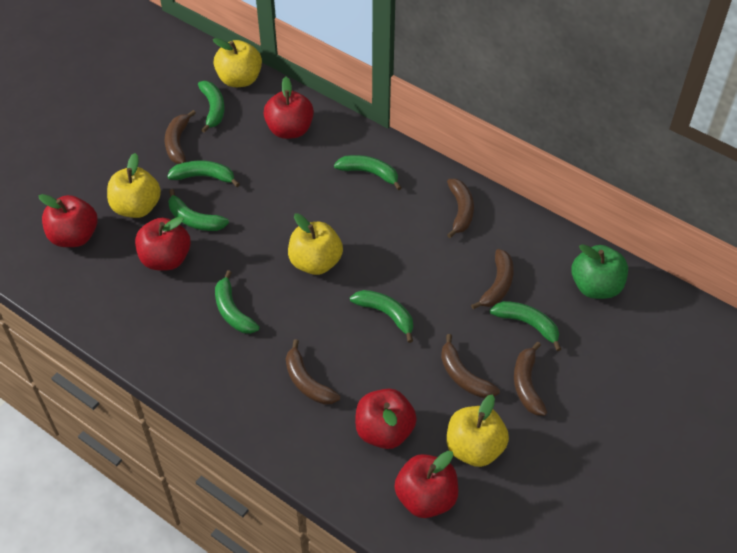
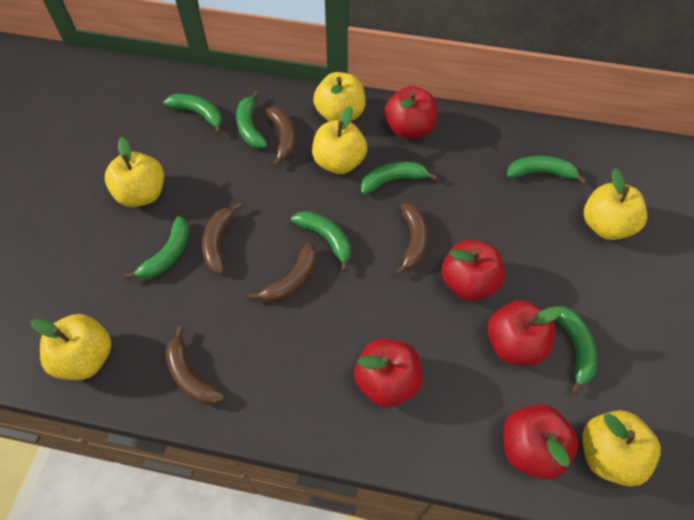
brown banana: 6 -> 5
green apple: 1 -> 0
yellow apple: 4 -> 6

